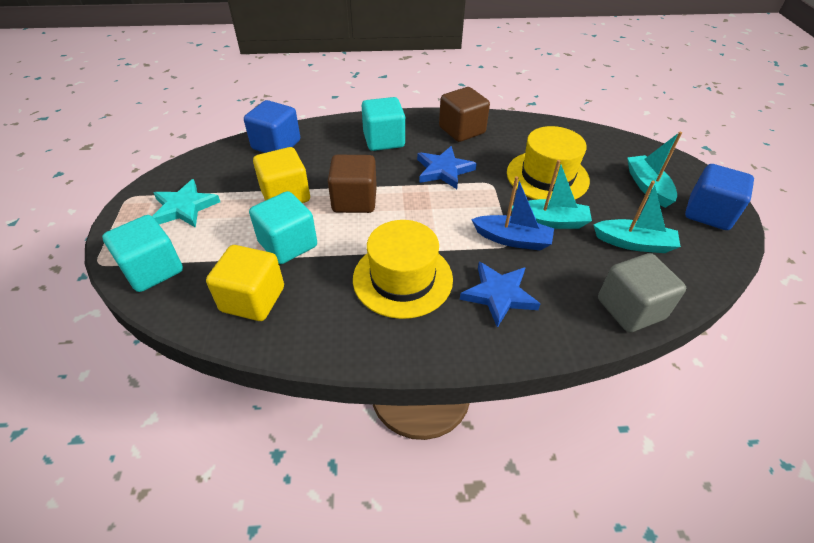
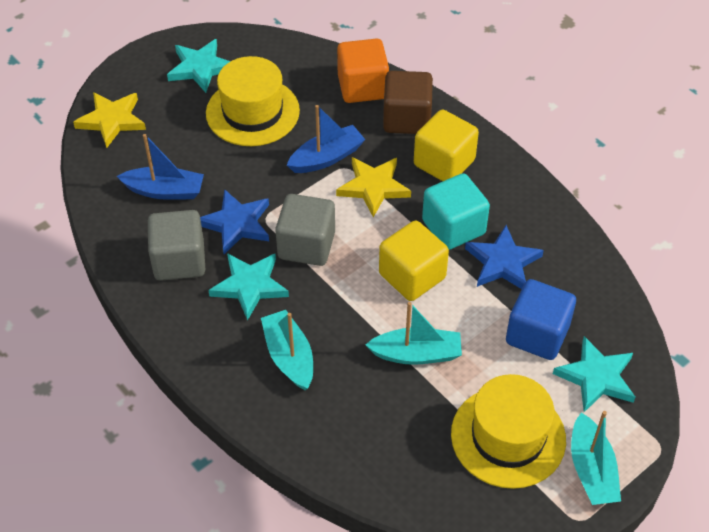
blue boat: 1 -> 2
blue cube: 2 -> 1
brown cube: 2 -> 1
grey cube: 1 -> 2
orange cube: 0 -> 1
turquoise cube: 3 -> 1
turquoise star: 1 -> 3
yellow star: 0 -> 2

